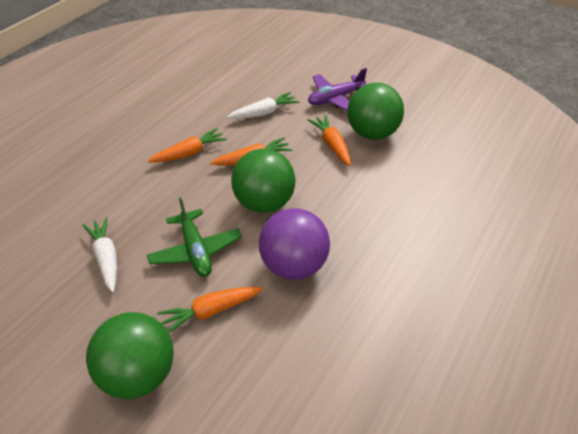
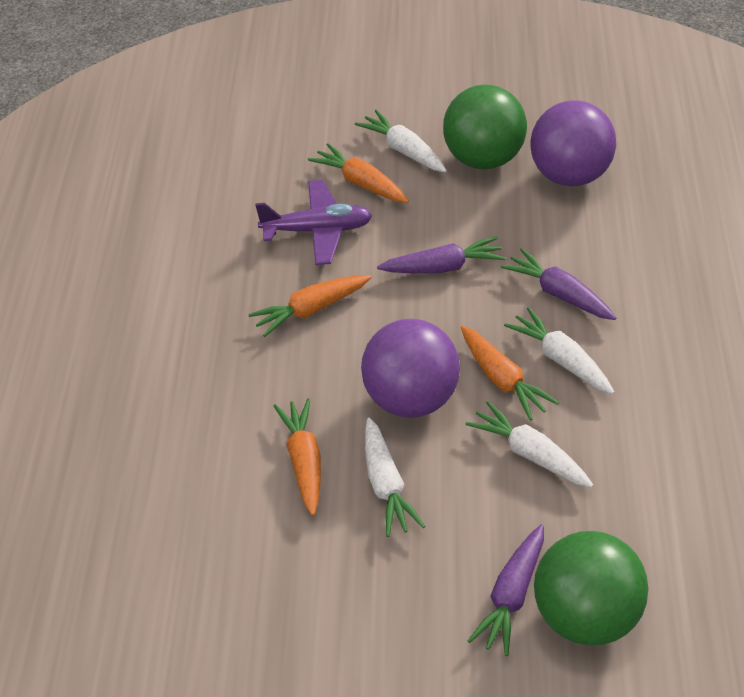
green ball: 3 -> 2
green plane: 1 -> 0
purple ball: 1 -> 2
purple carrot: 0 -> 3
white carrot: 2 -> 4

